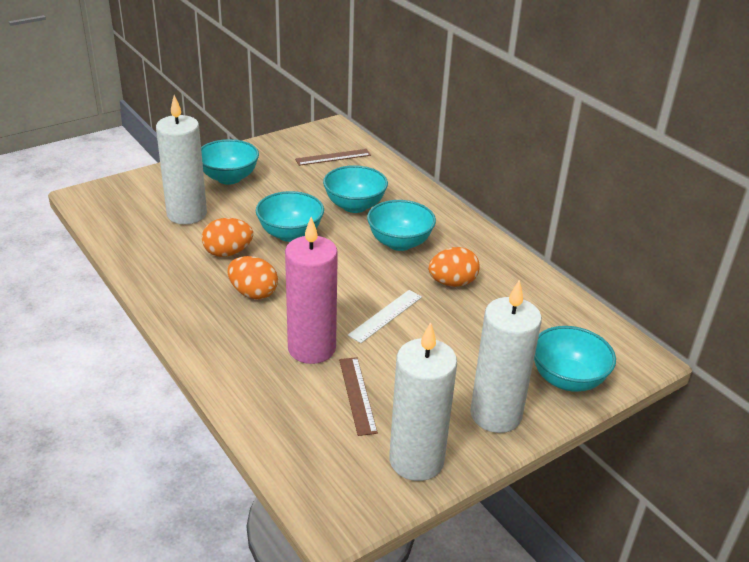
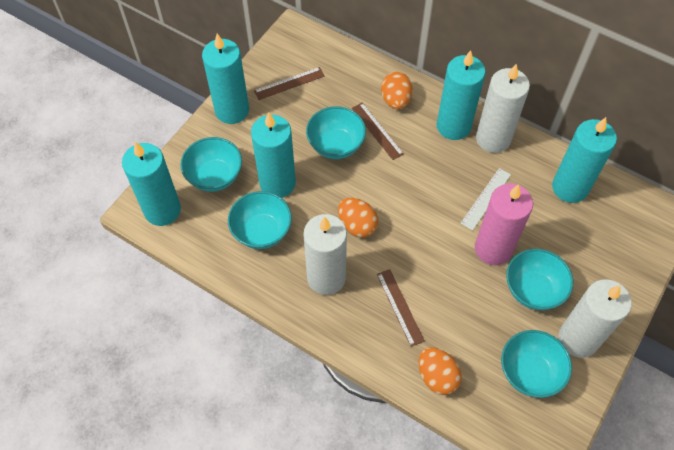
brown ruler: 2 -> 3
turquoise candle: 0 -> 5

